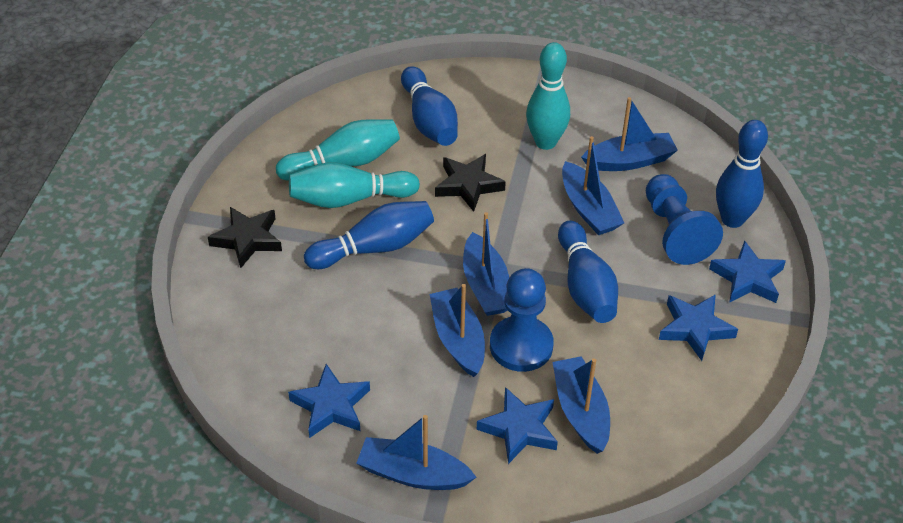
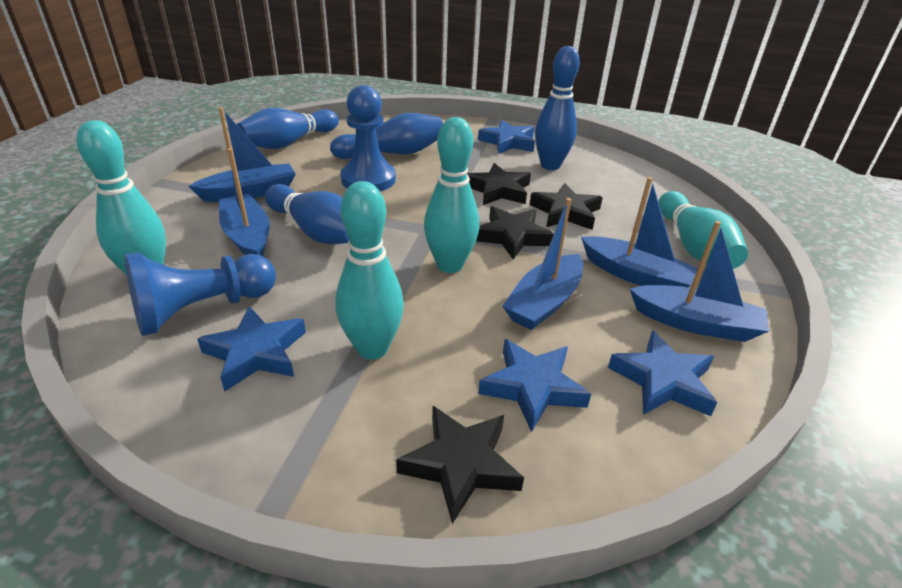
black star: 2 -> 4
blue boat: 6 -> 5
turquoise bowling pin: 3 -> 4

